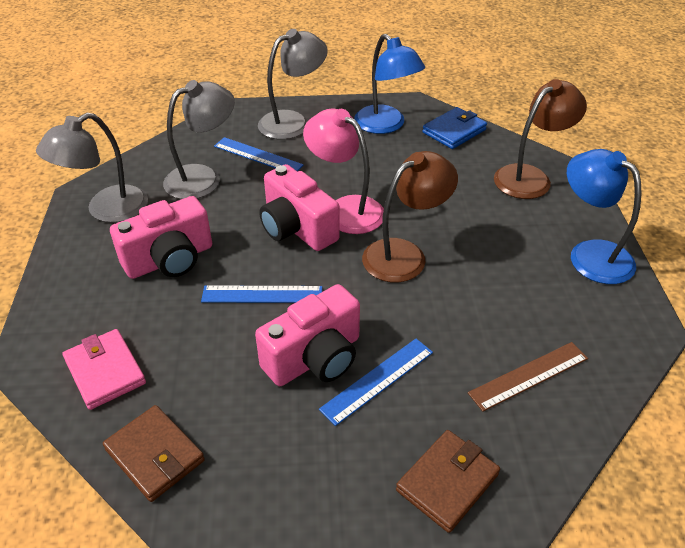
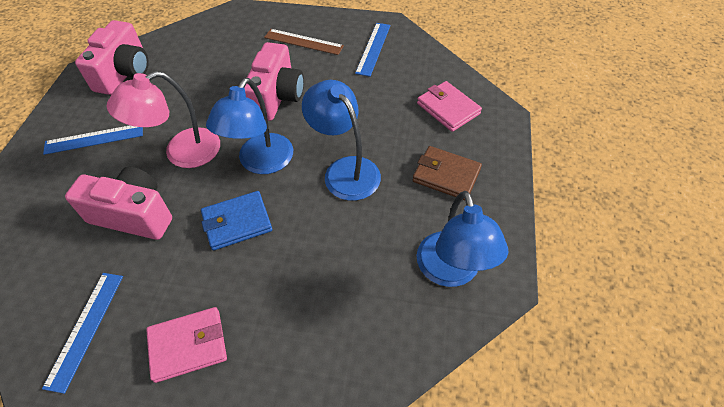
blue lamp: 2 -> 3
brown lamp: 2 -> 0
brown wallet: 2 -> 1
grey lamp: 3 -> 0
pink wallet: 1 -> 2

